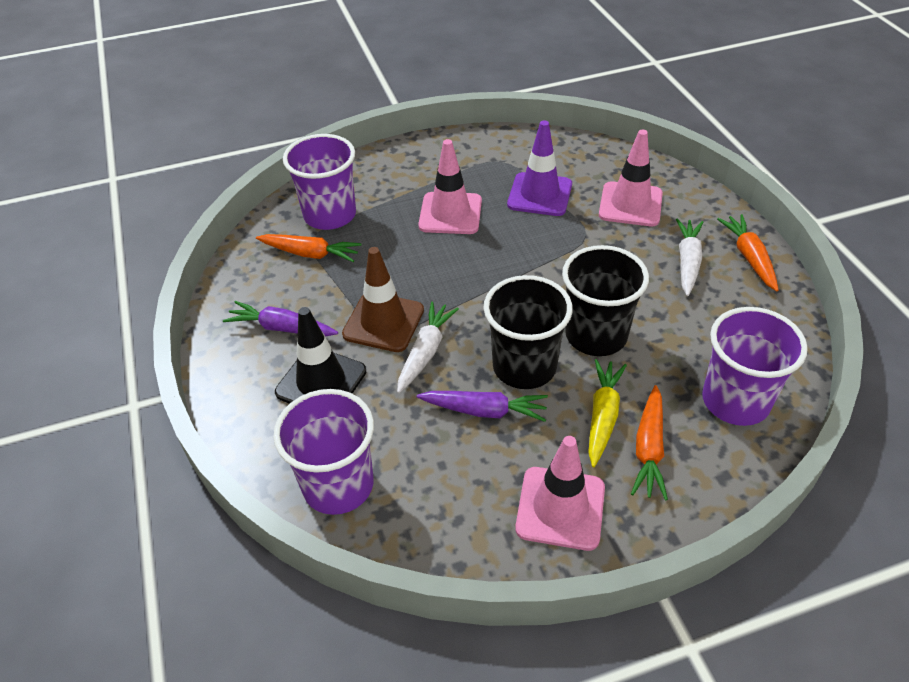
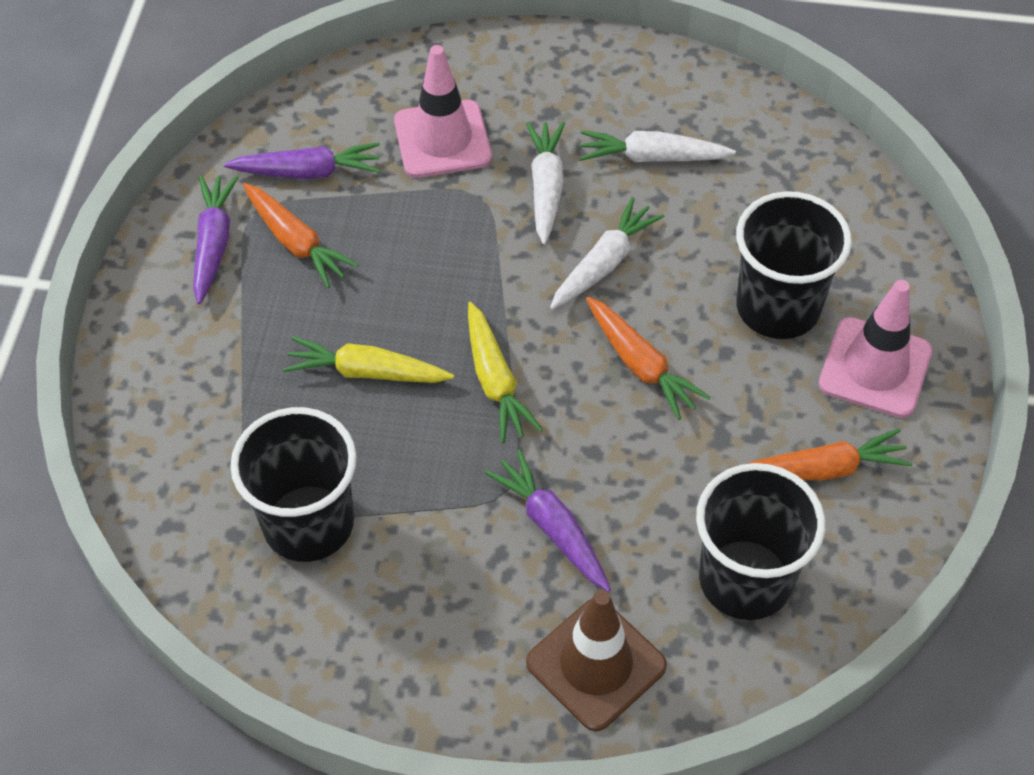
black cup: 2 -> 3
black traffic cone: 1 -> 0
pink traffic cone: 3 -> 2
purple carrot: 2 -> 3
purple cup: 3 -> 0
purple traffic cone: 1 -> 0
white carrot: 2 -> 3
yellow carrot: 1 -> 2

